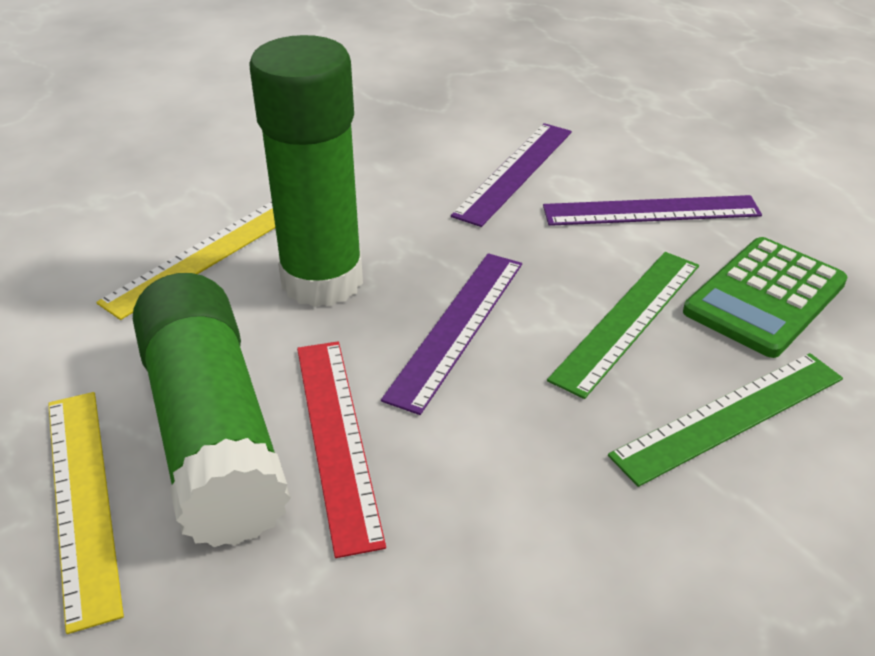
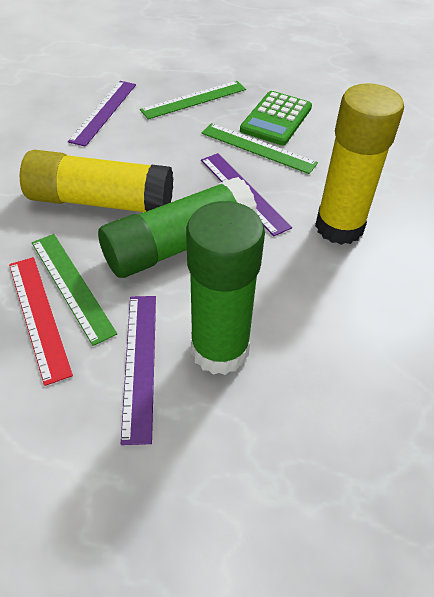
green ruler: 2 -> 3
yellow glue stick: 0 -> 2
yellow ruler: 2 -> 0

